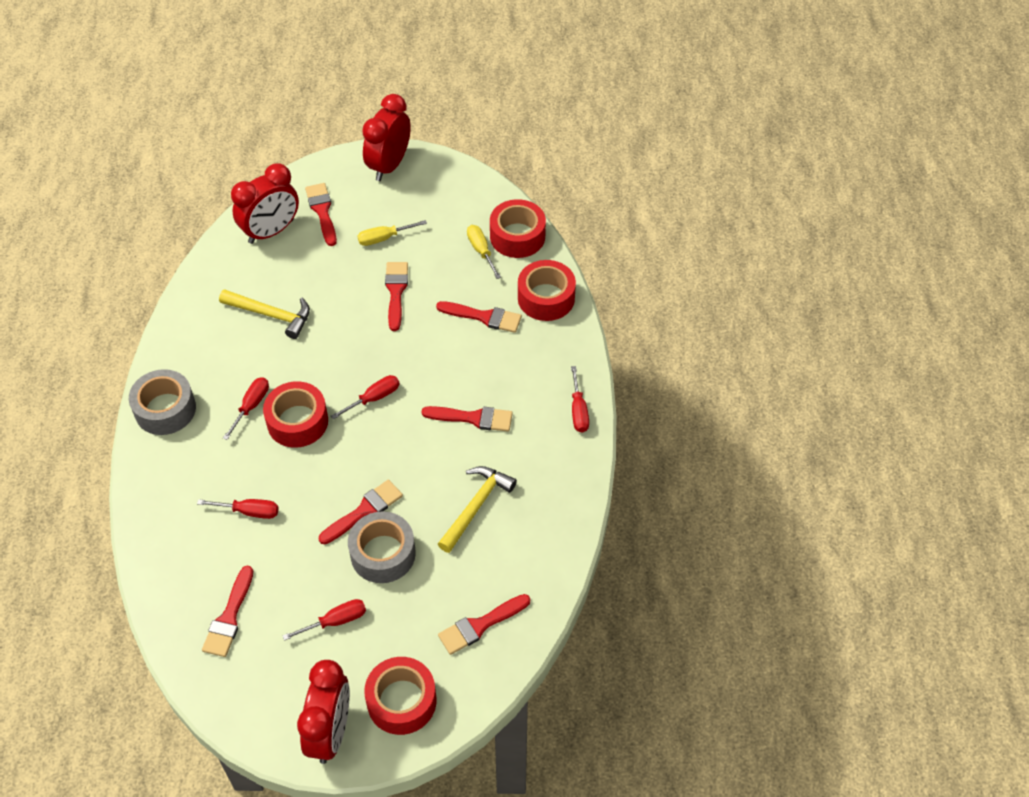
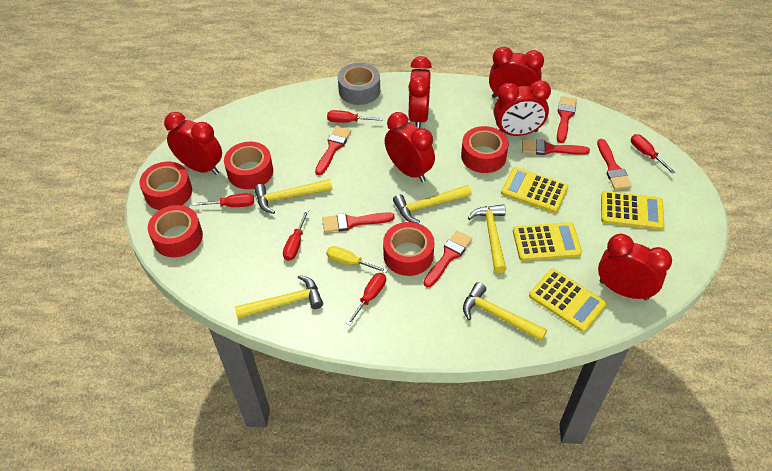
grey tape: 2 -> 1
red brush: 7 -> 6
red clock: 3 -> 6
red tape: 4 -> 5
yellow calculator: 0 -> 4
yellow hammer: 2 -> 5
yellow screwdriver: 2 -> 1

